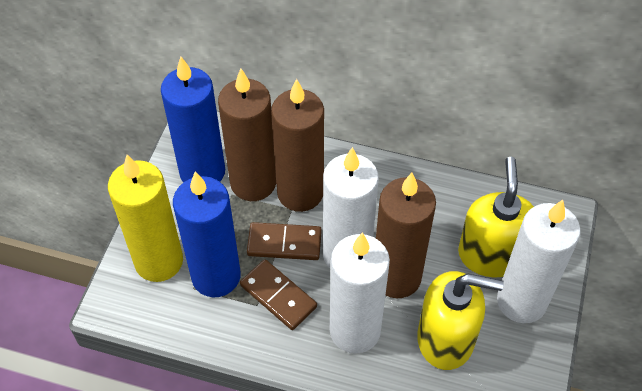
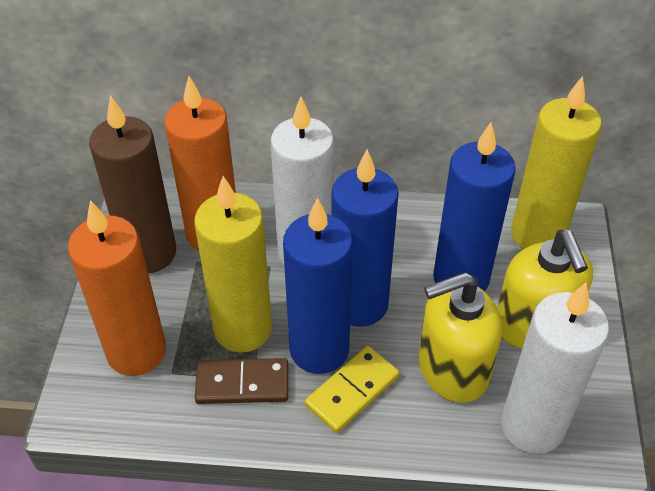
blue candle: 2 -> 3
brown candle: 3 -> 1
brown domino: 2 -> 1
orange candle: 0 -> 2
white candle: 3 -> 2
yellow candle: 1 -> 2
yellow domino: 0 -> 1

